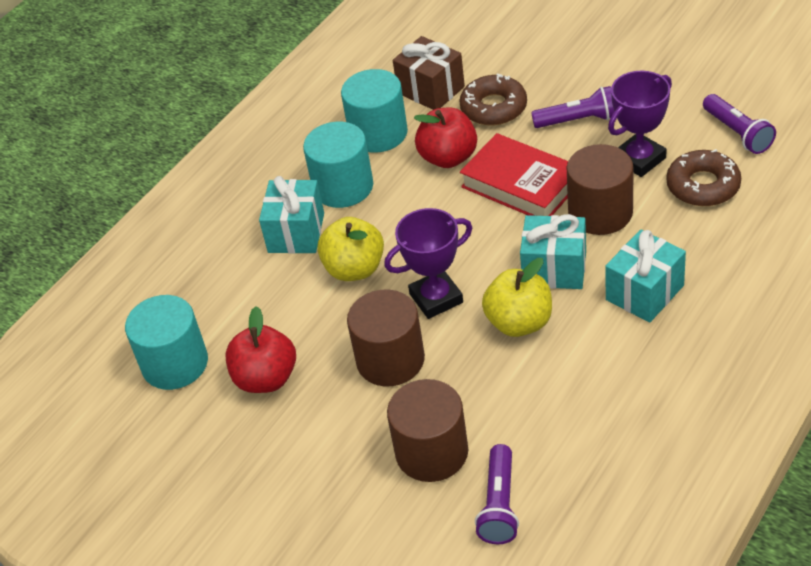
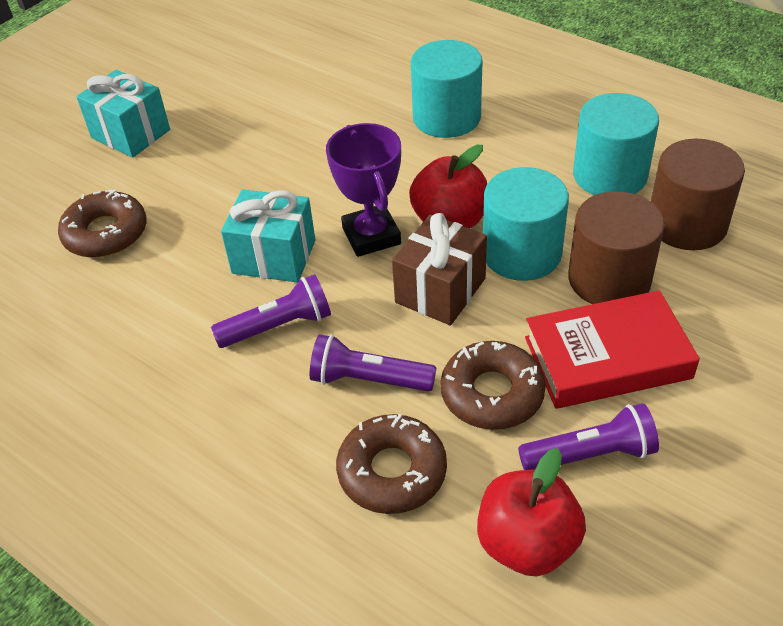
brown cylinder: 3 -> 2
brown donut: 2 -> 3
purple trophy: 2 -> 1
turquoise gift: 3 -> 2
yellow apple: 2 -> 0

